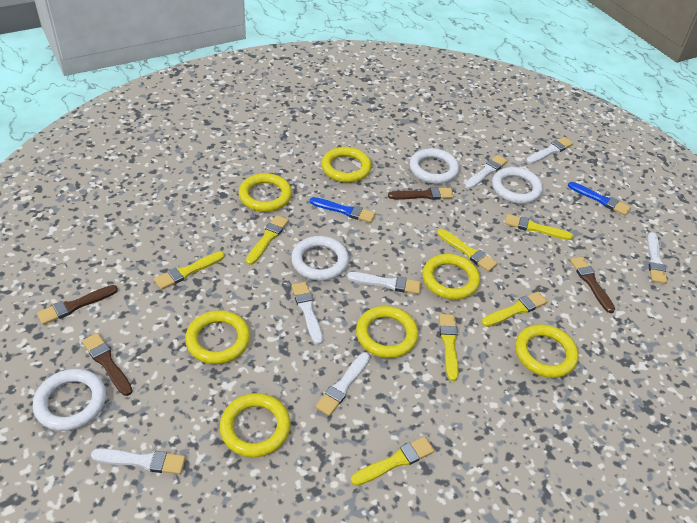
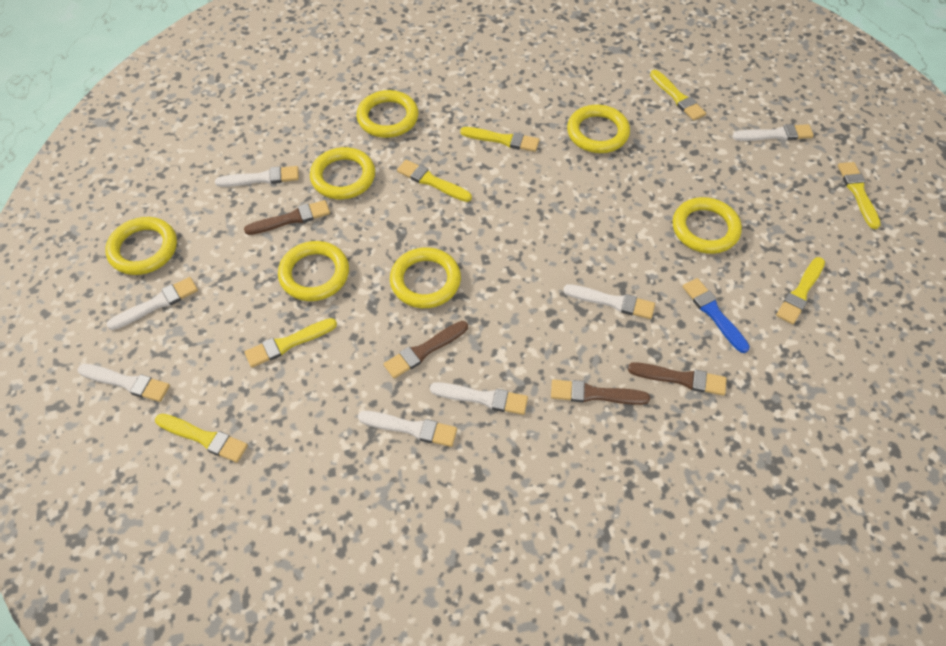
blue brush: 2 -> 1
white ring: 4 -> 0

